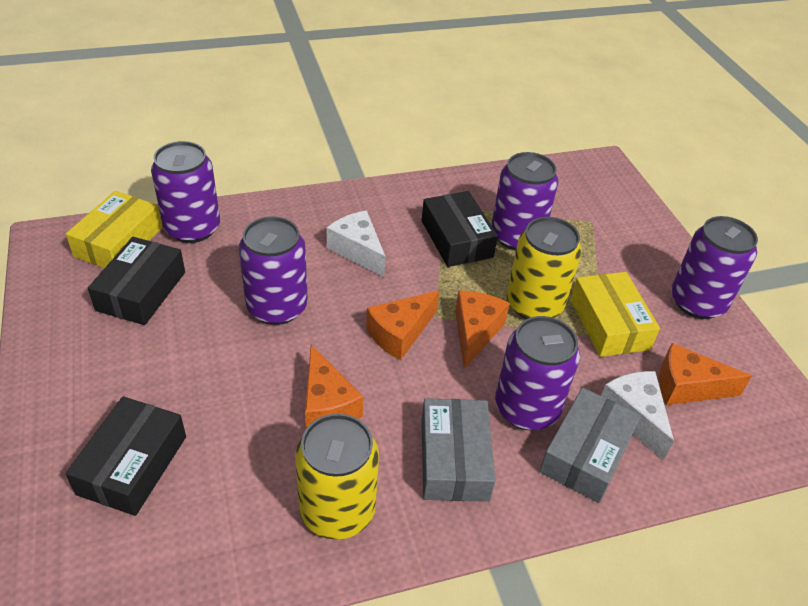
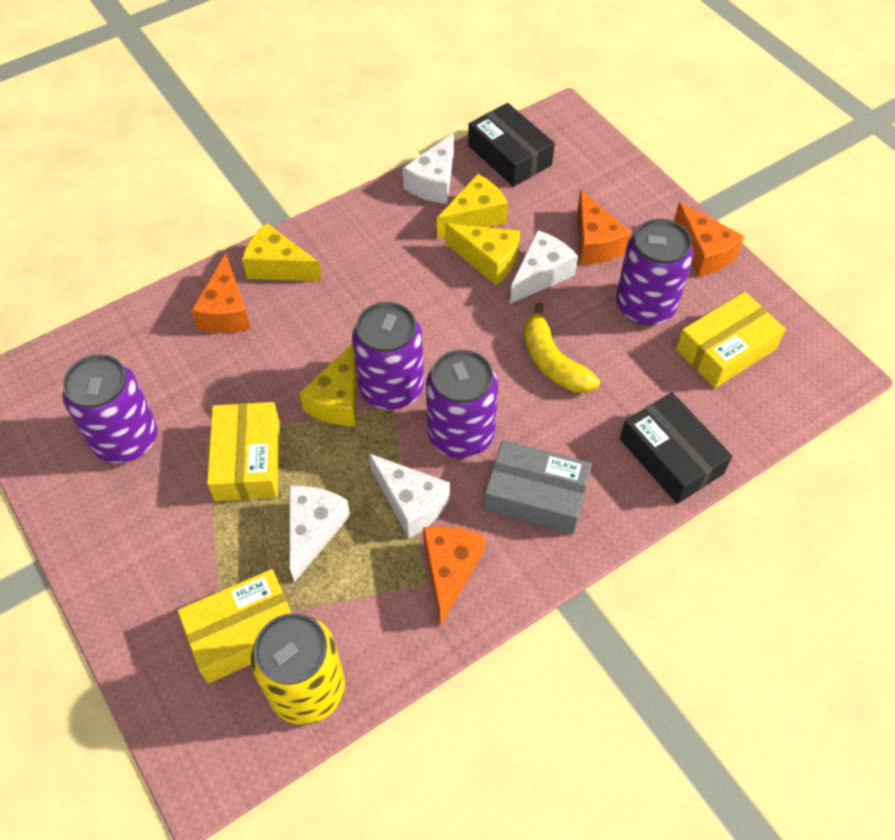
black box: 3 -> 2
grey box: 2 -> 1
purple can: 5 -> 4
white cheese: 2 -> 4
yellow banana: 0 -> 1
yellow box: 2 -> 3
yellow can: 2 -> 1
yellow cheese: 0 -> 4

